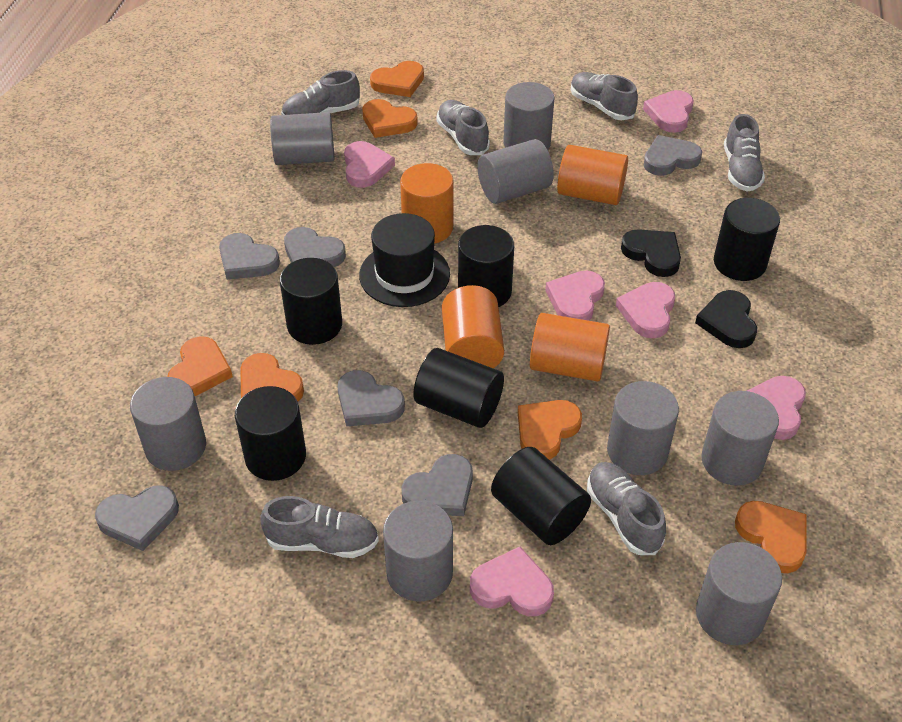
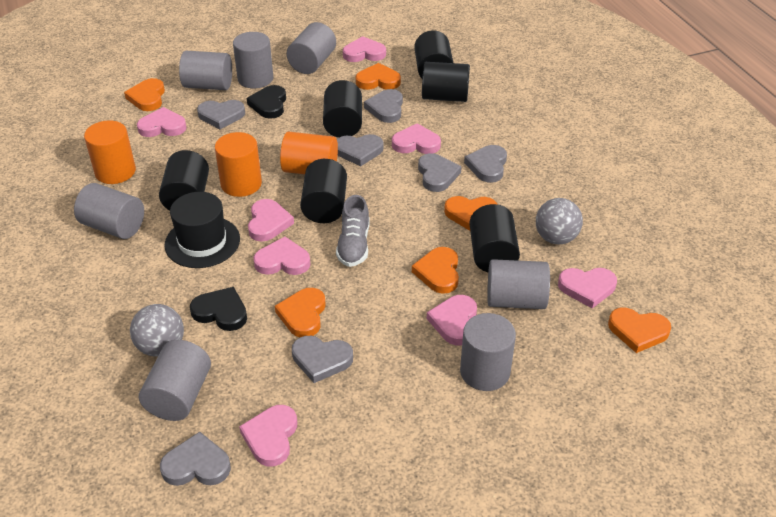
grey ball: 0 -> 2
grey cylinder: 8 -> 7
grey heart: 6 -> 7
grey shoe: 6 -> 1
orange cylinder: 4 -> 3
pink heart: 6 -> 8

